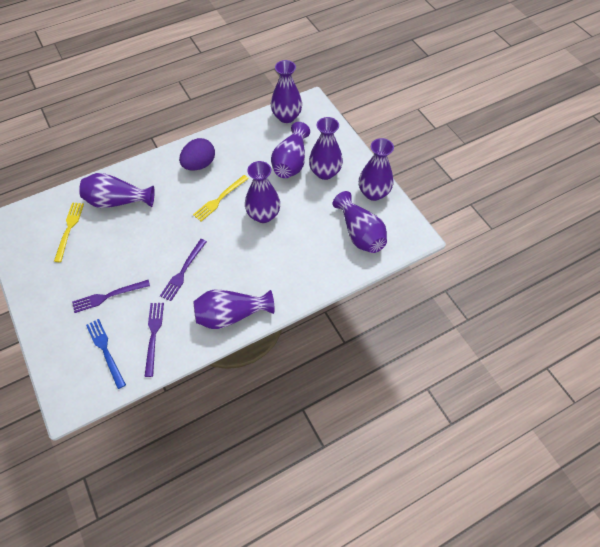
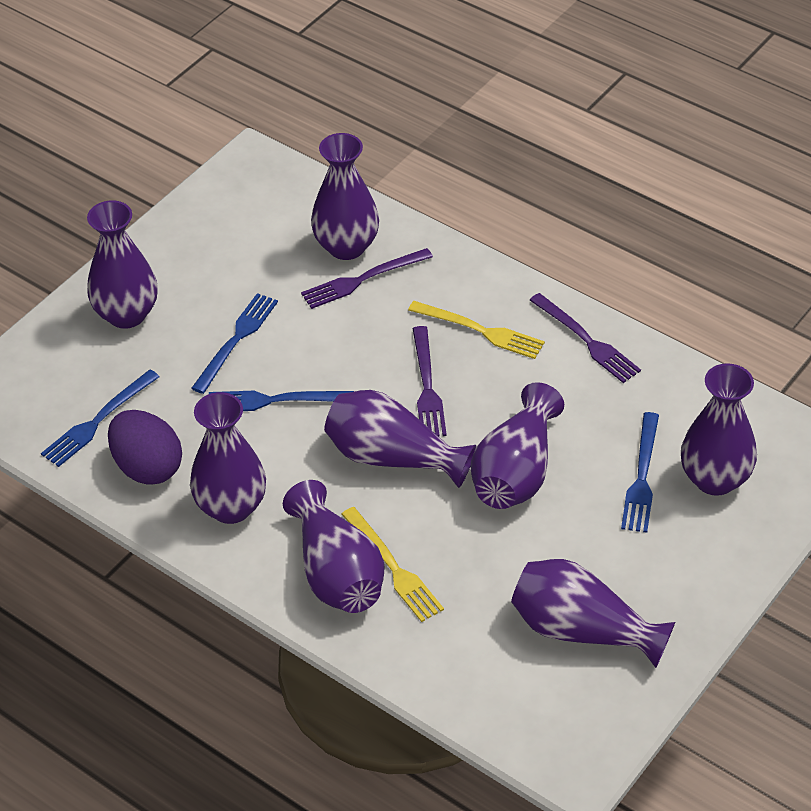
blue fork: 1 -> 4

